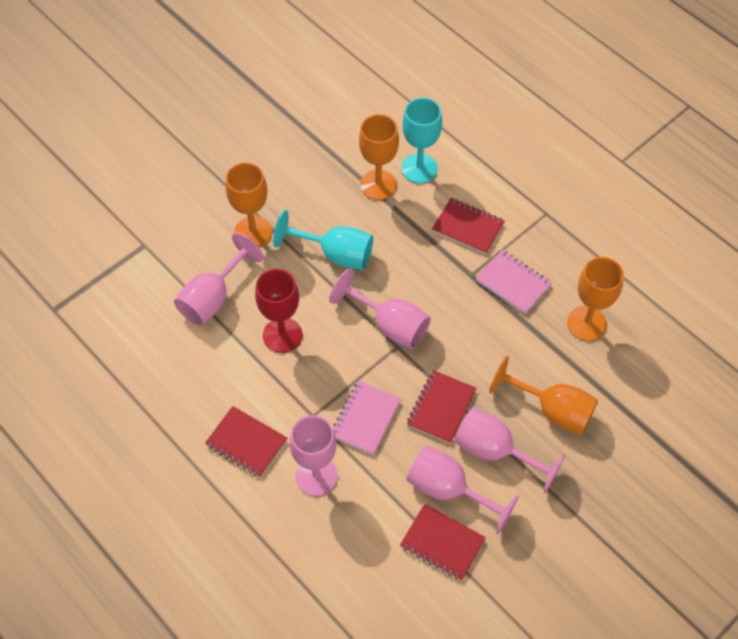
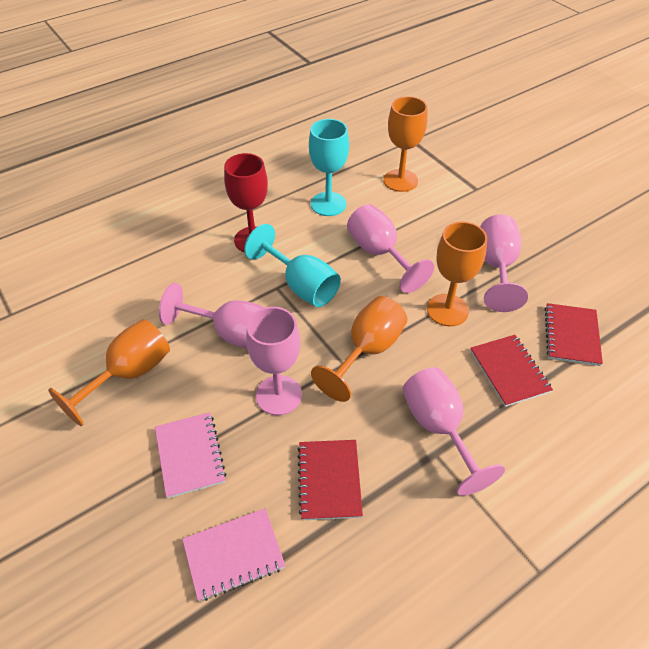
red notebook: 4 -> 3

